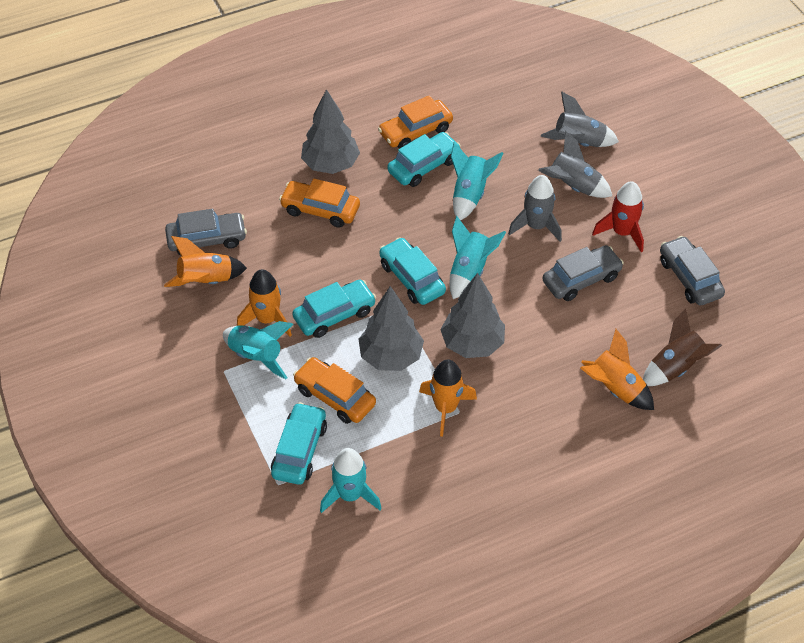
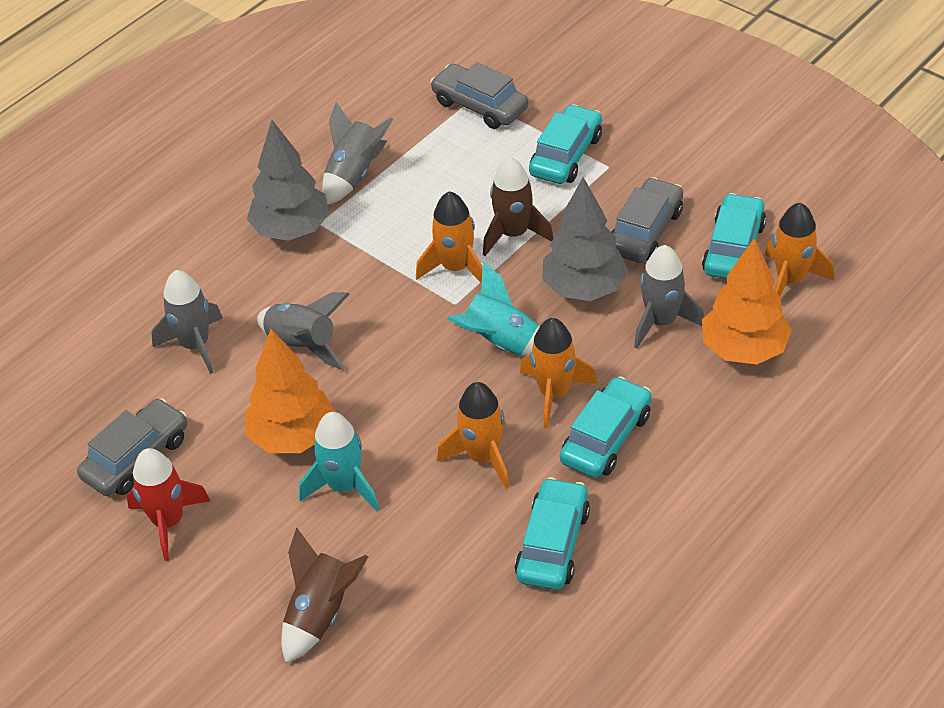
brown rocket: 1 -> 2
grey rocket: 3 -> 4
grey tree: 3 -> 2
orange car: 3 -> 0
orange tree: 0 -> 2
turquoise rocket: 4 -> 2

